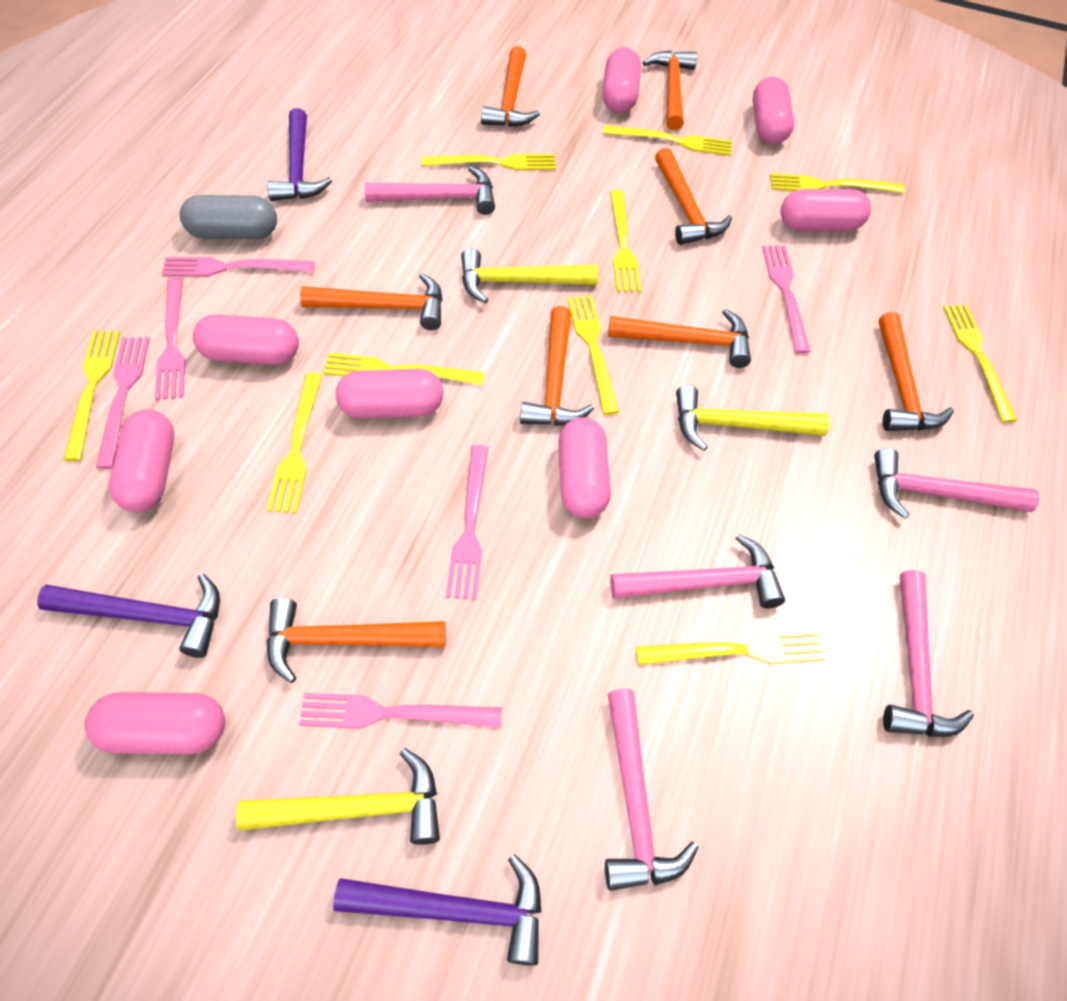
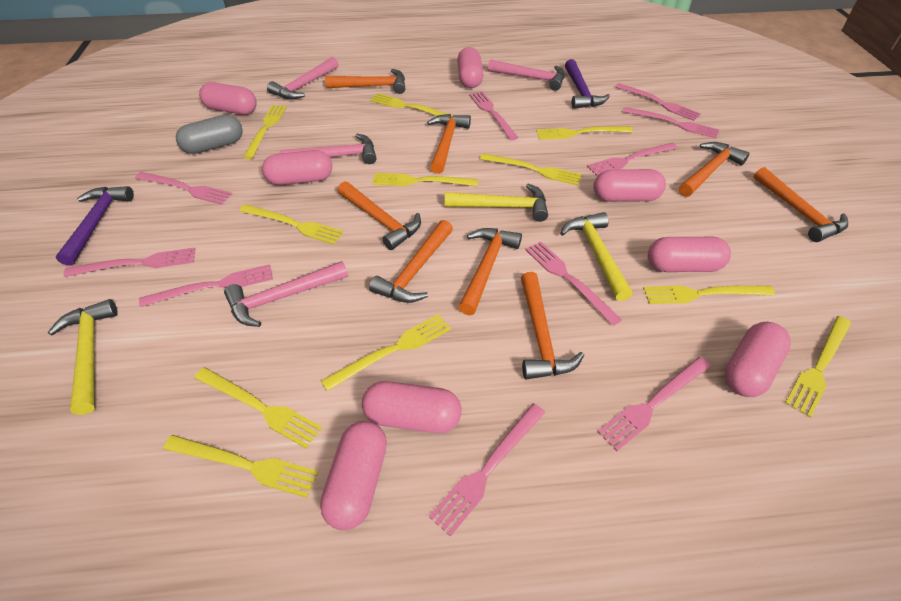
pink fork: 6 -> 10
pink hammer: 5 -> 4
purple hammer: 3 -> 2
yellow fork: 10 -> 11

